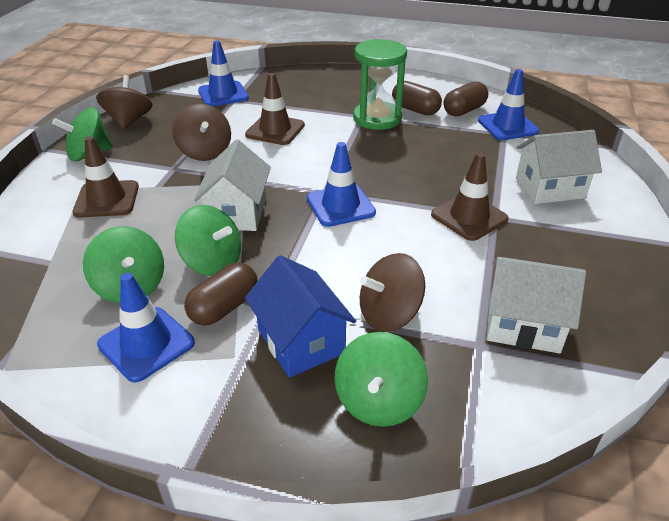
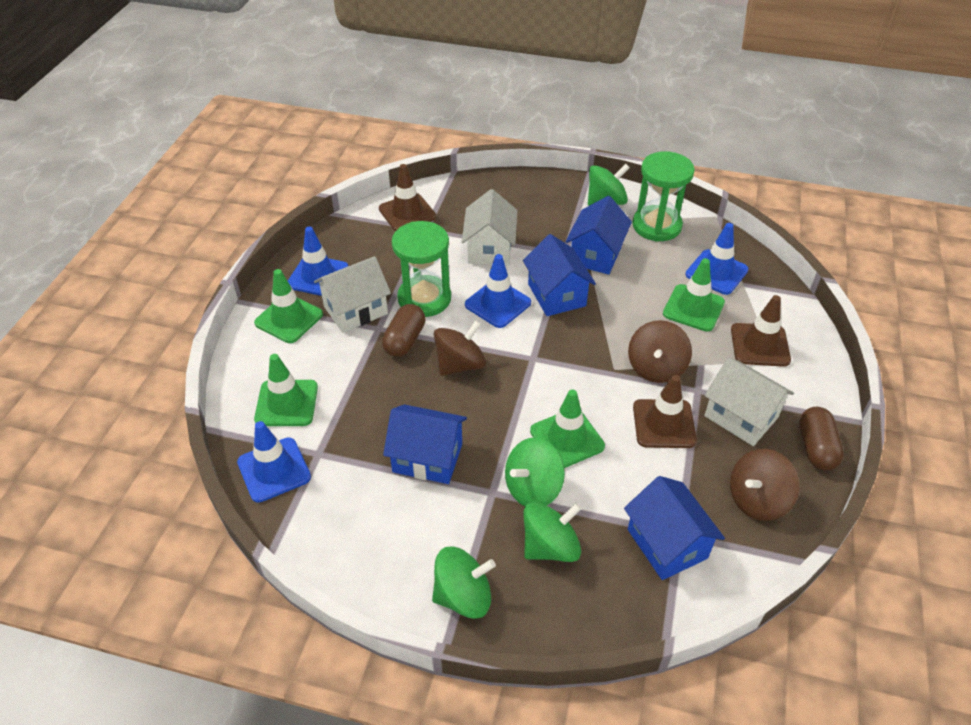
blue house: 1 -> 4
brown capsule: 3 -> 2
green hourglass: 1 -> 2
green traffic cone: 0 -> 4

